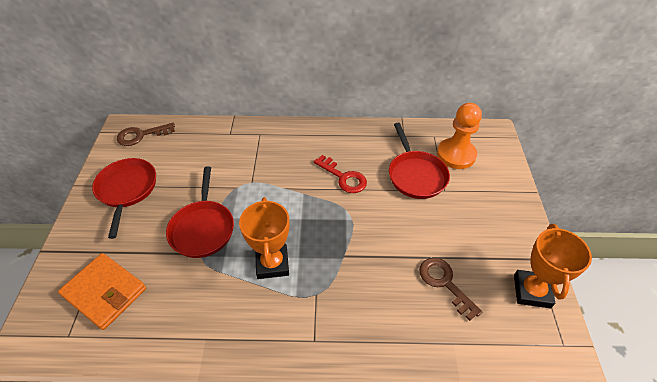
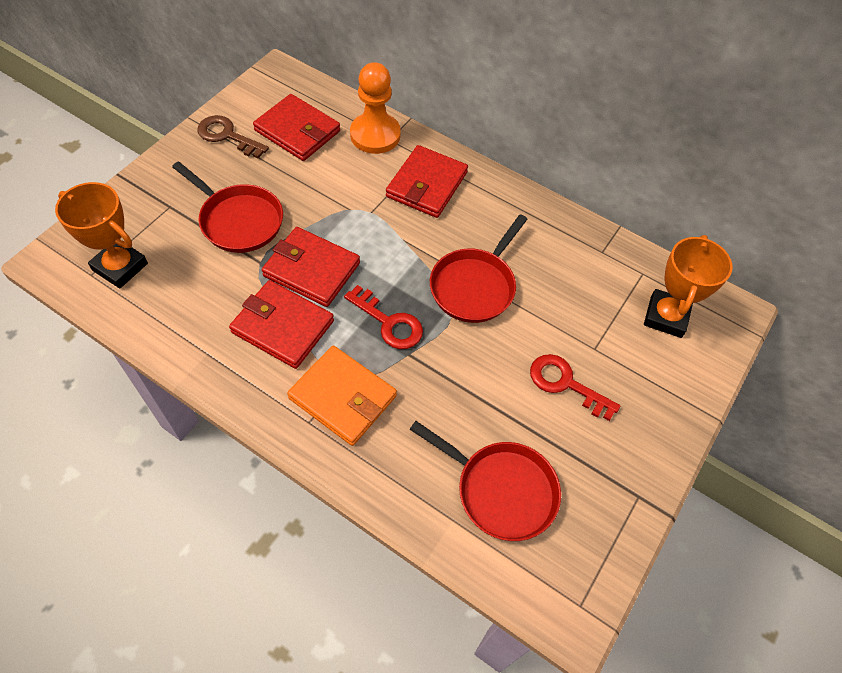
brown key: 2 -> 1
red key: 1 -> 2
red wallet: 0 -> 4

